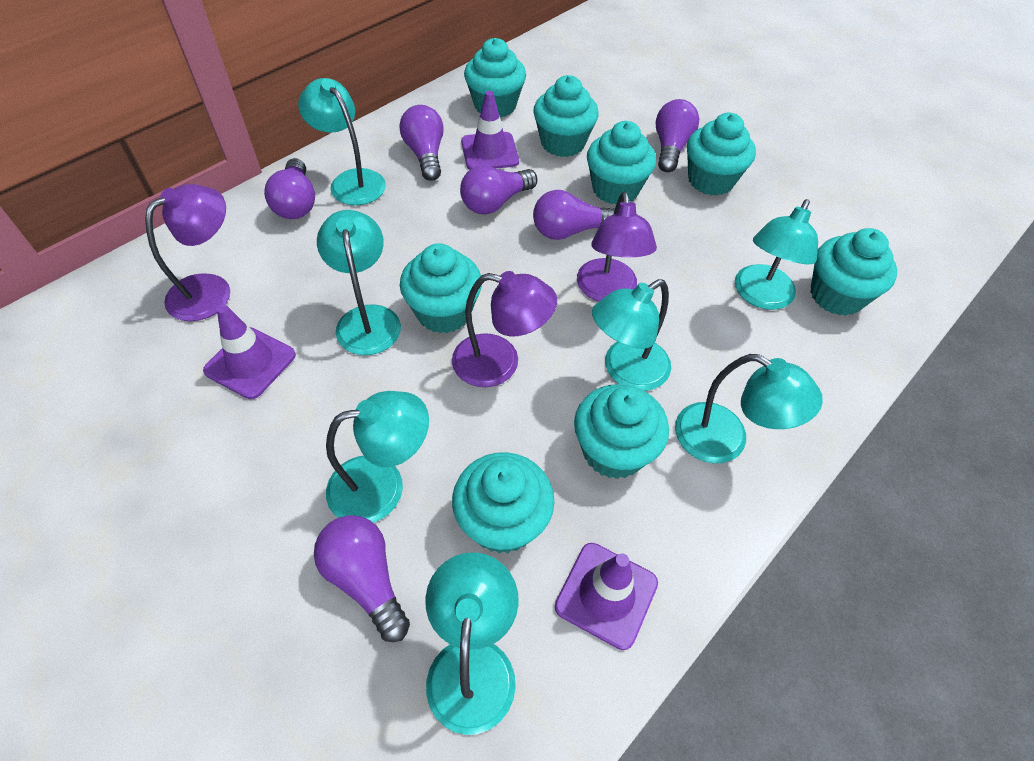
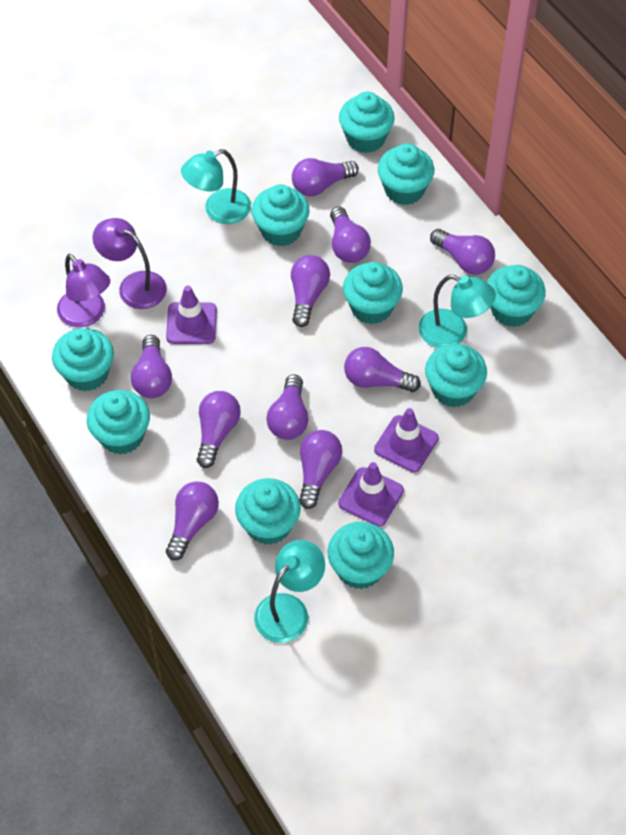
purple lamp: 3 -> 2
purple light bulb: 6 -> 10
turquoise cupcake: 8 -> 10
turquoise lamp: 7 -> 3

